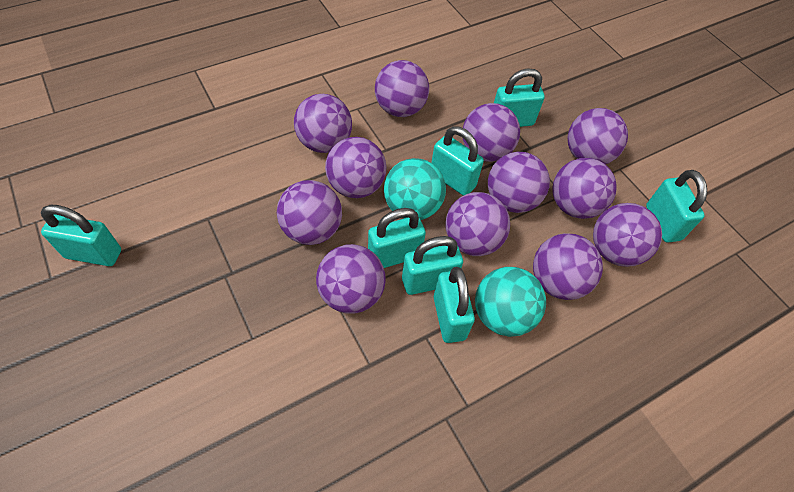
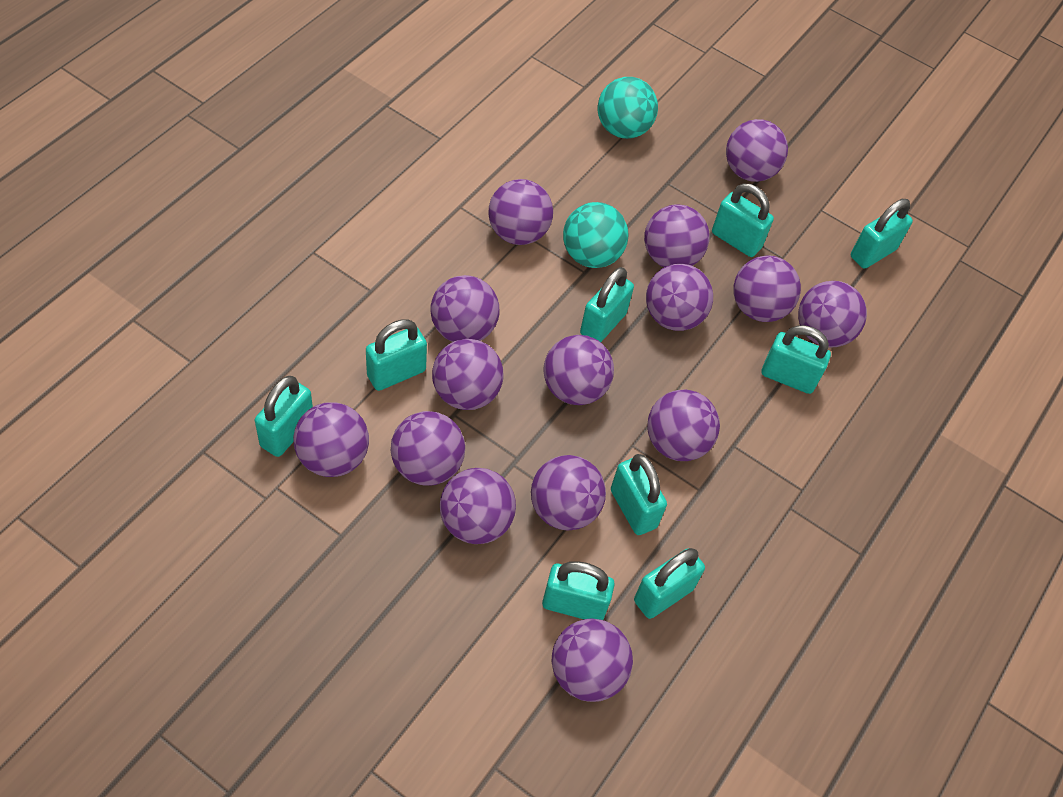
purple ball: 12 -> 15
turquoise padlock: 7 -> 9

